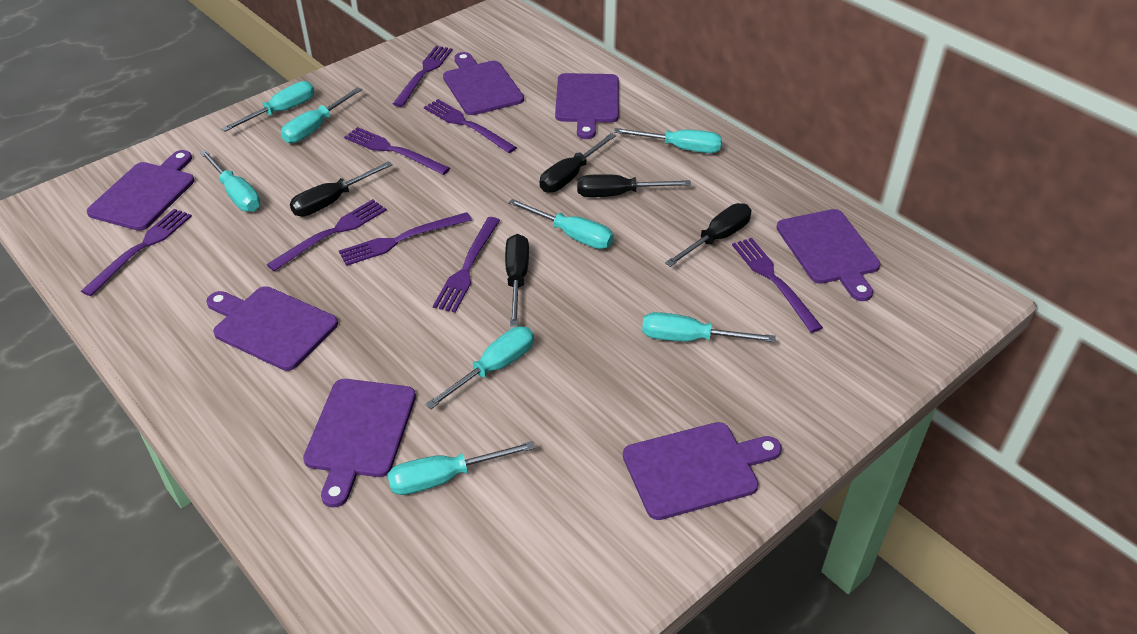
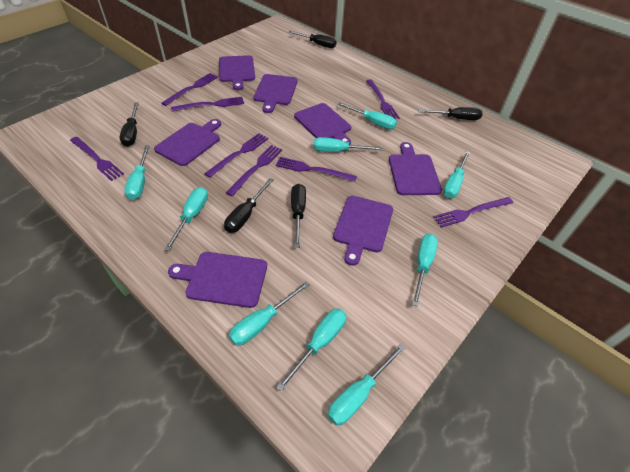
turquoise screwdriver: 8 -> 9

